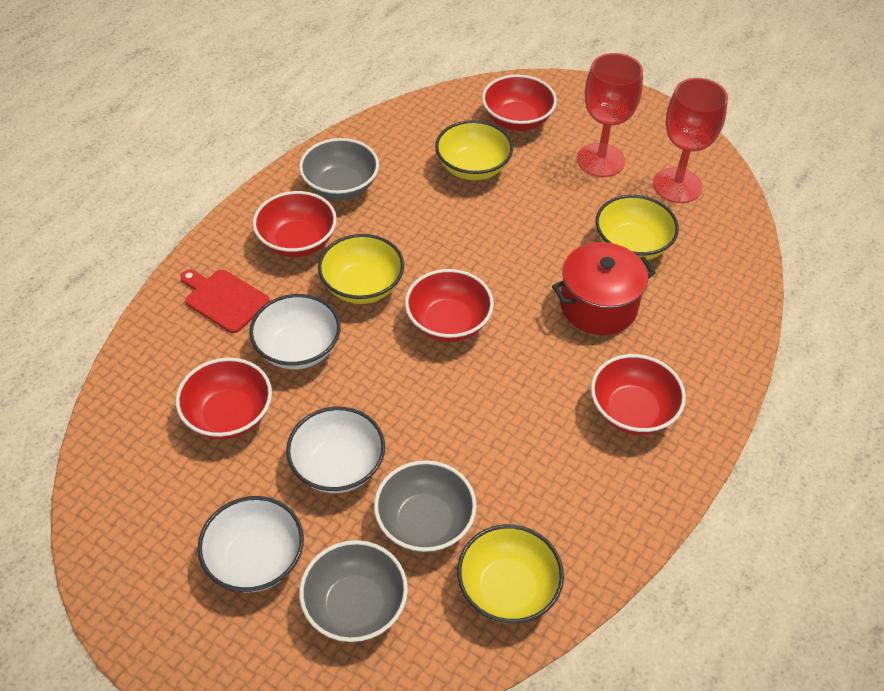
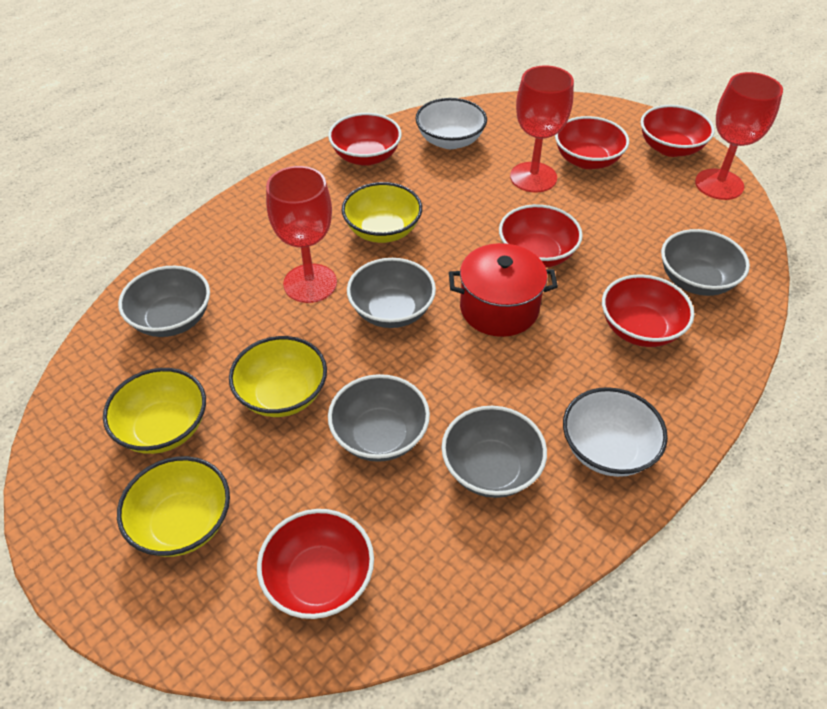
grey bowl: 3 -> 5
red bowl: 5 -> 6
red cutting board: 1 -> 0
red goblet: 2 -> 3
white bowl: 3 -> 2

